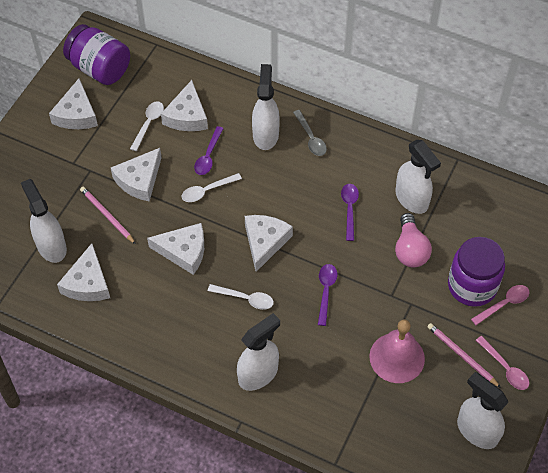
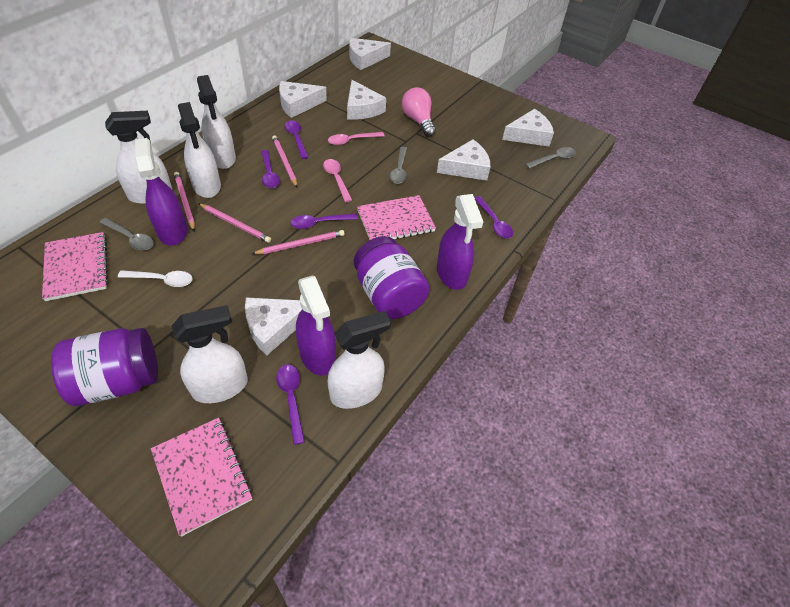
grey spoon: 1 -> 3
pink bell: 1 -> 0
pink notebook: 0 -> 3
pink pencil: 2 -> 4
purple spoon: 3 -> 5
purple spray bottle: 0 -> 3
white spoon: 3 -> 1

